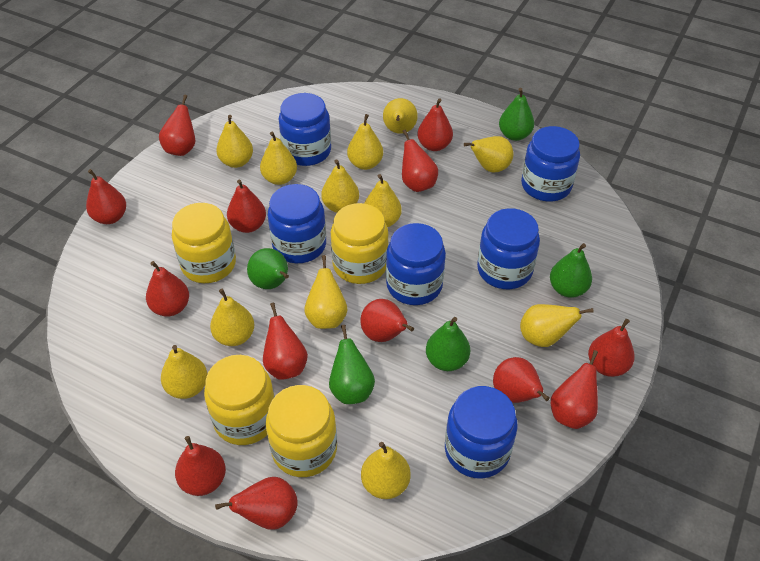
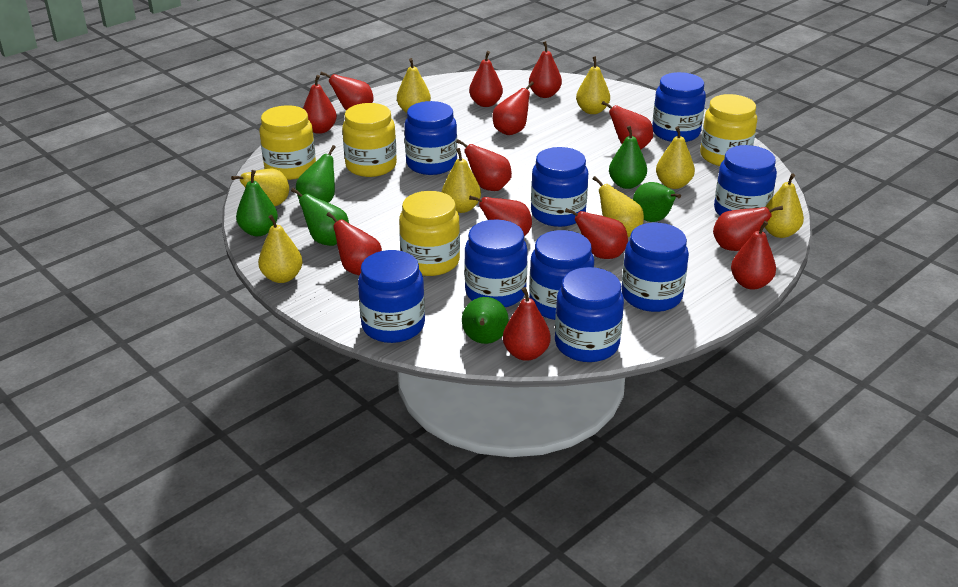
blue jar: 6 -> 9
green pear: 5 -> 6
yellow pear: 12 -> 8

